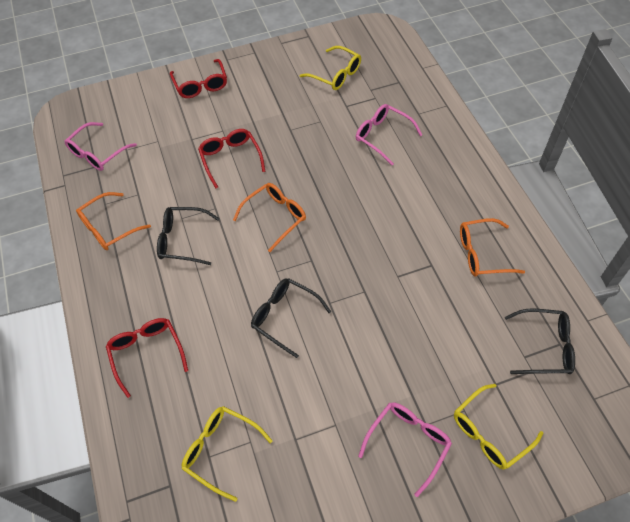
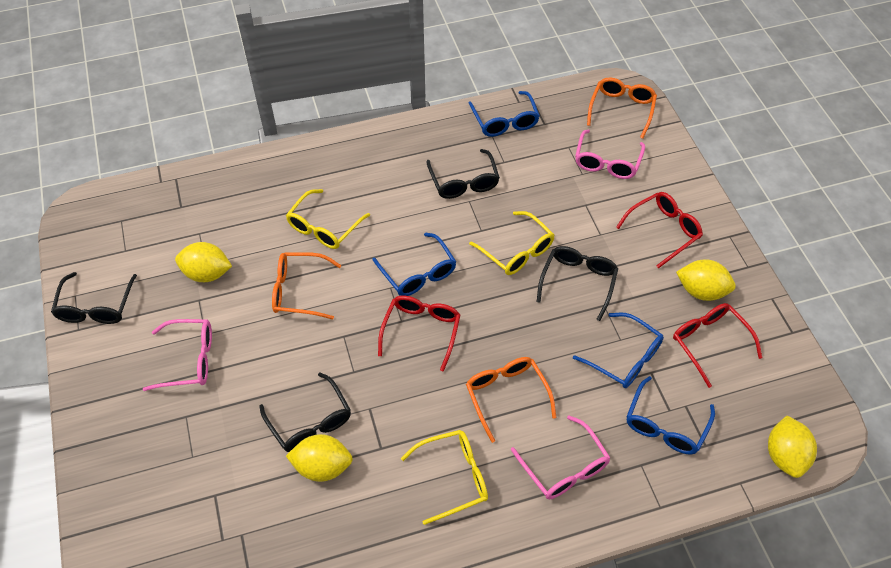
black glasses: 3 -> 4
blue glasses: 0 -> 4
yellow lemon: 0 -> 4

